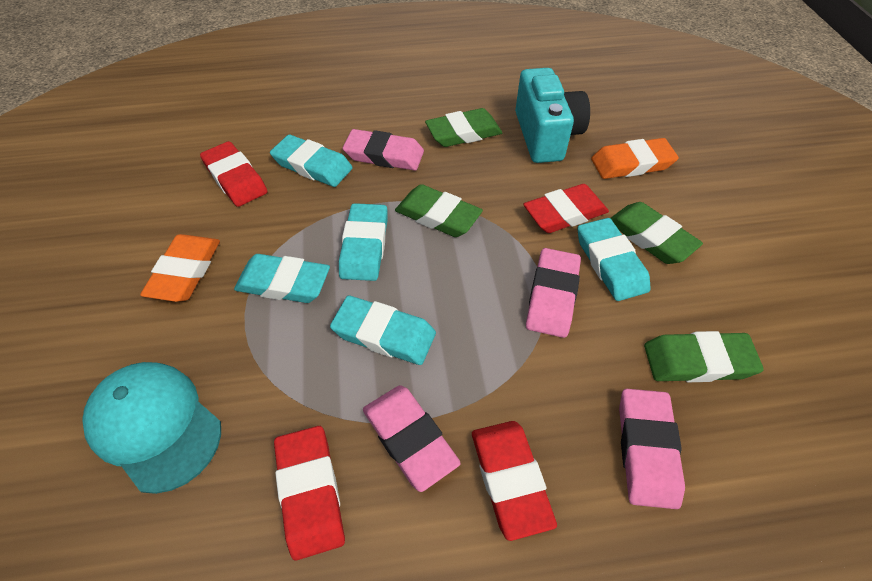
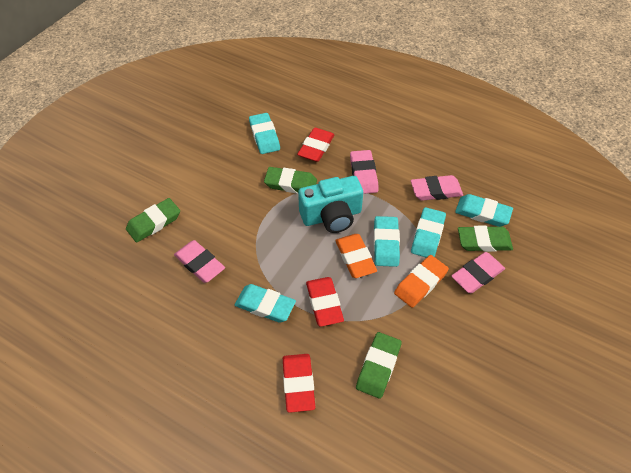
red eraser: 4 -> 3
turquoise cap: 1 -> 0

